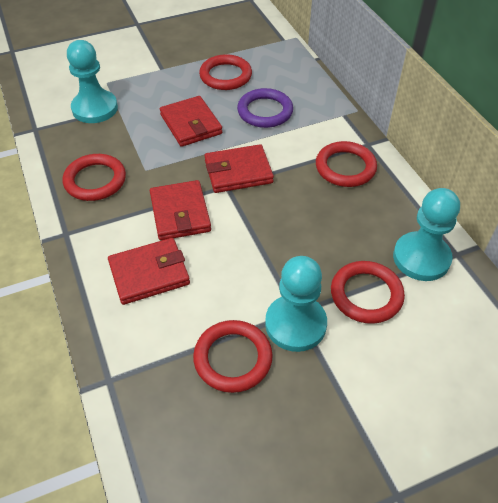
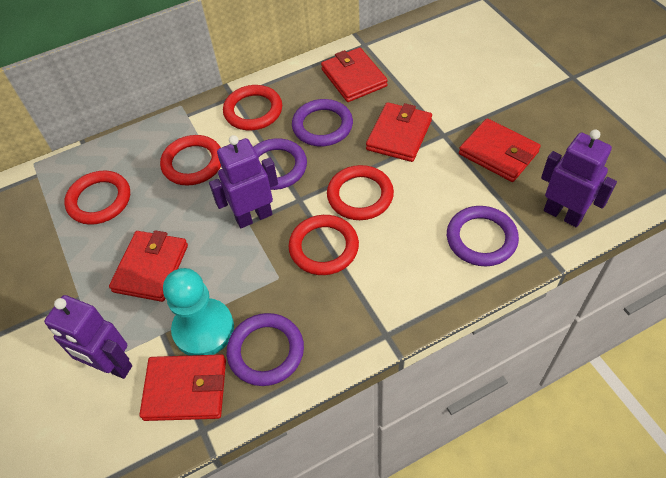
purple ring: 1 -> 4
purple robot: 0 -> 3
red wallet: 4 -> 5
turquoise pawn: 3 -> 1

